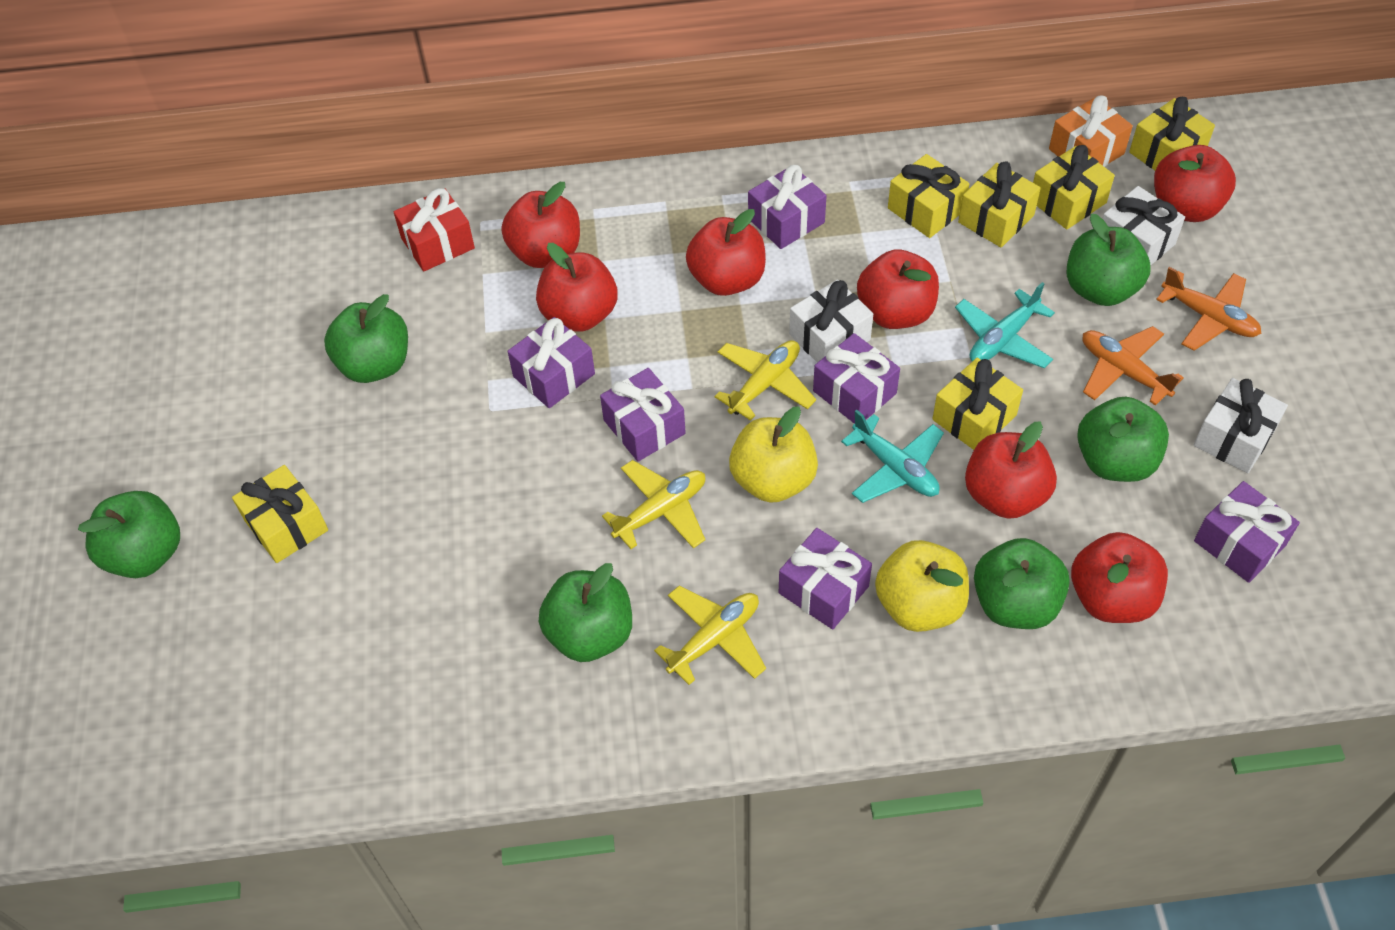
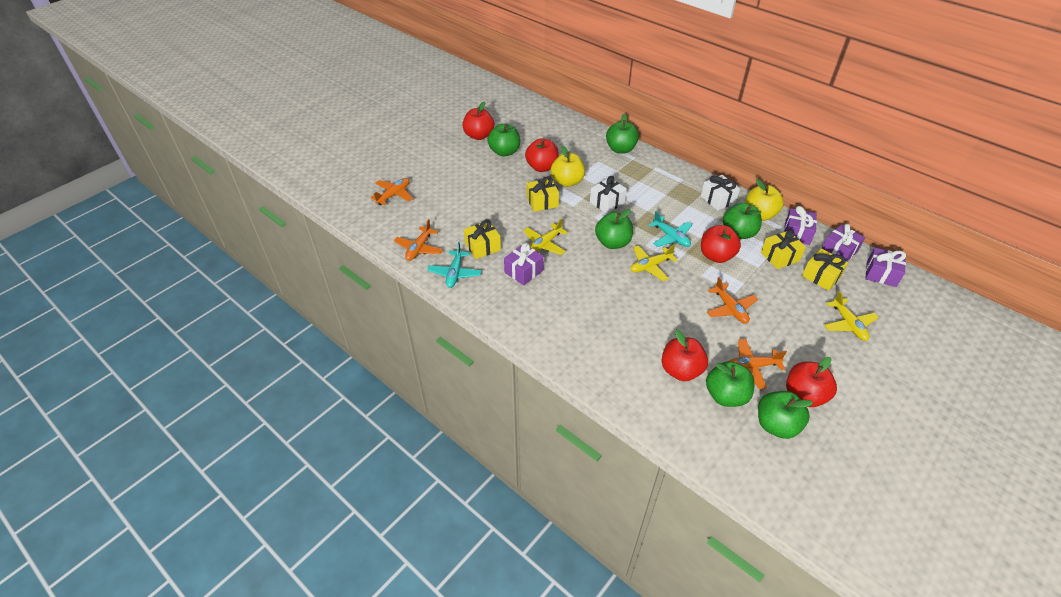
orange gift: 1 -> 0
orange plane: 2 -> 4
purple gift: 6 -> 4
red apple: 7 -> 5
red gift: 1 -> 0
white gift: 3 -> 2
yellow gift: 6 -> 4

